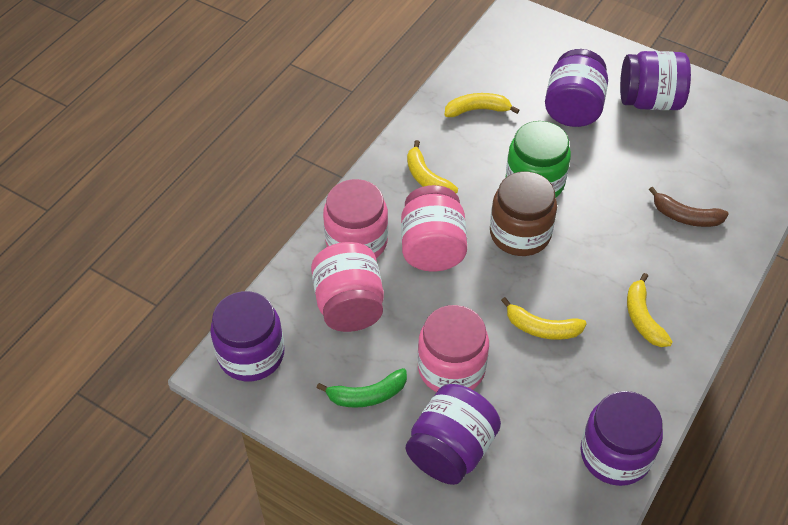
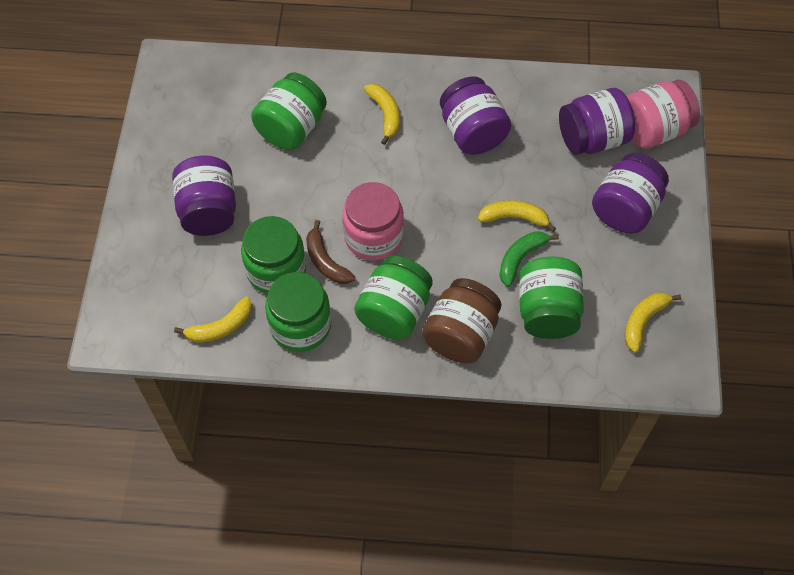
green jar: 1 -> 5
pink jar: 4 -> 2
purple jar: 5 -> 4

